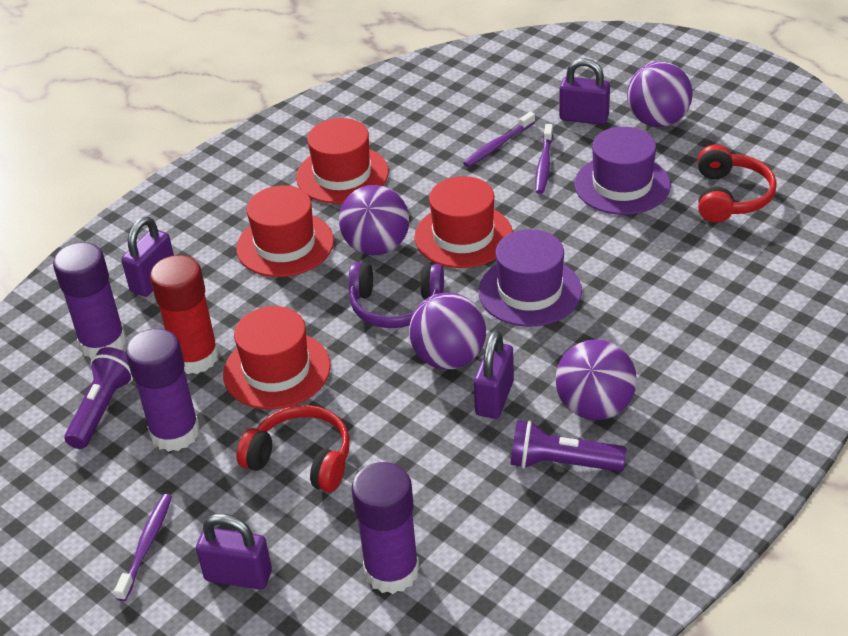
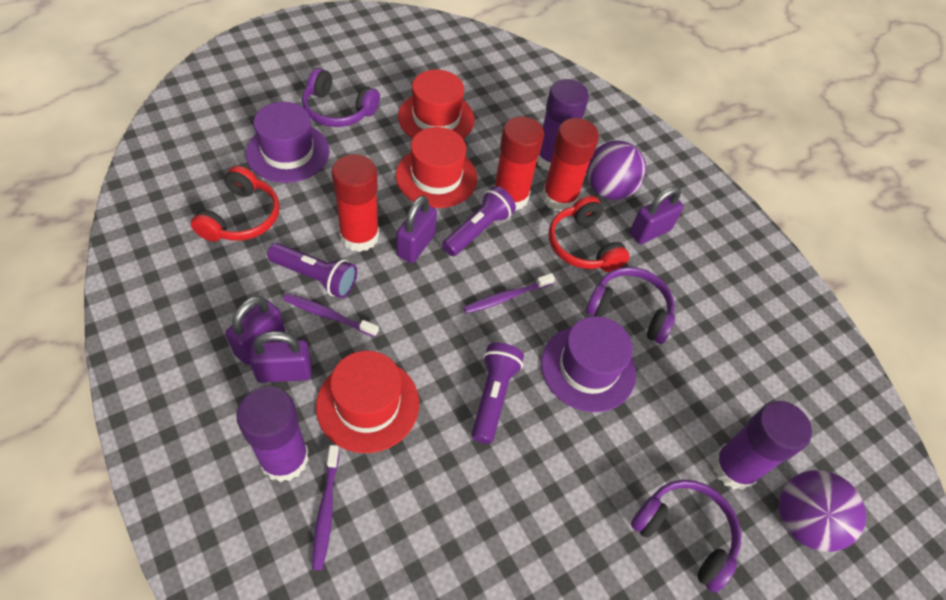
purple ball: 4 -> 2
purple flashlight: 2 -> 3
purple headphones: 1 -> 3
red glue stick: 1 -> 3
red hat: 4 -> 3

